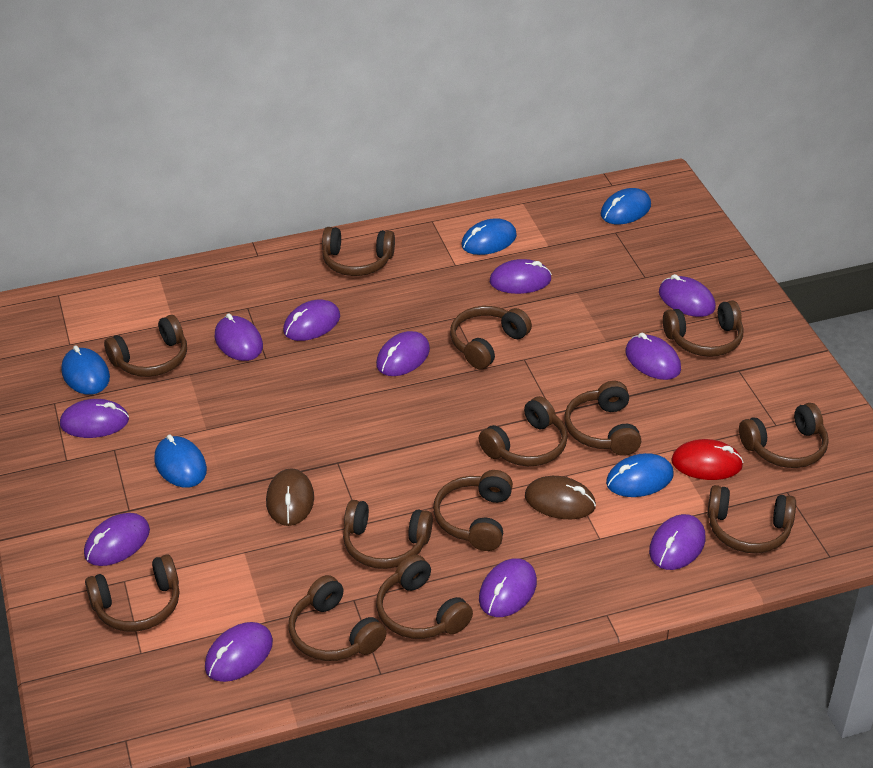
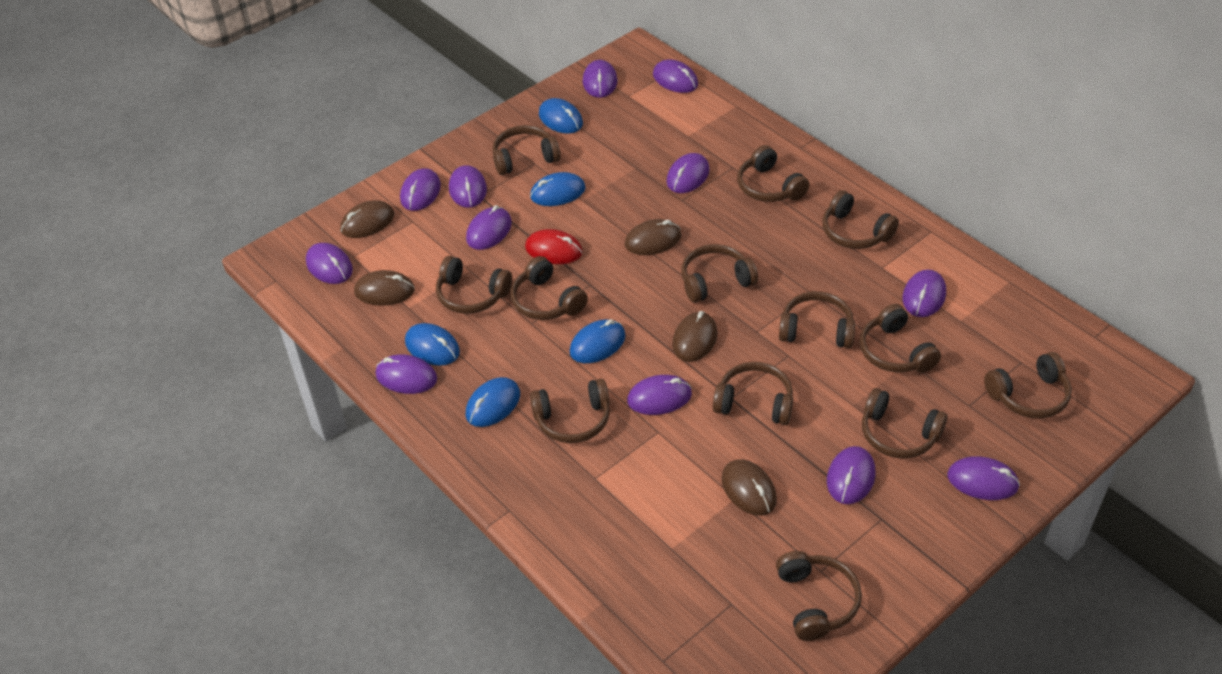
brown mouse: 2 -> 5
purple mouse: 11 -> 12

